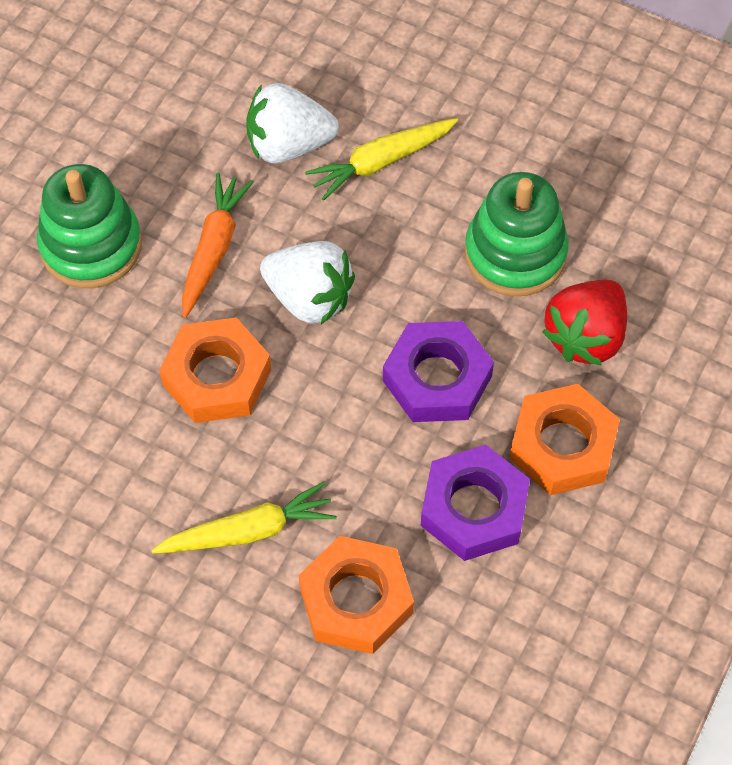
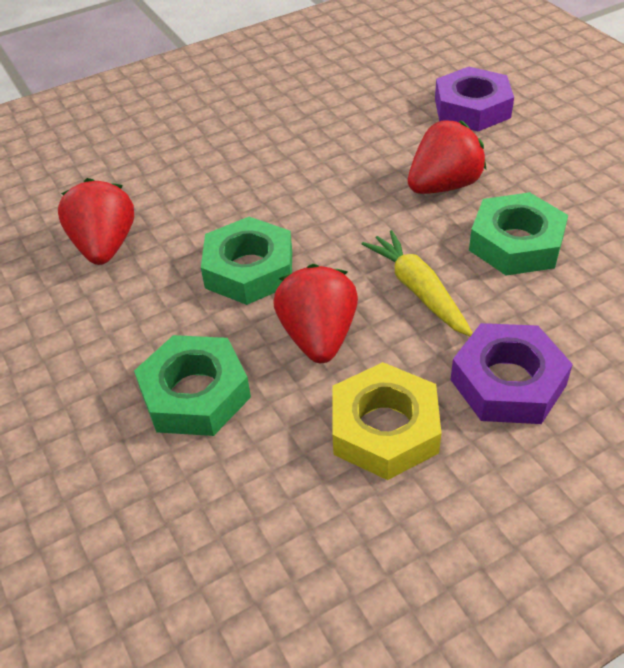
green nut: 0 -> 3
green stacking toy: 2 -> 0
orange carrot: 1 -> 0
orange nut: 3 -> 0
red strawberry: 1 -> 3
white strawberry: 2 -> 0
yellow carrot: 2 -> 1
yellow nut: 0 -> 1

